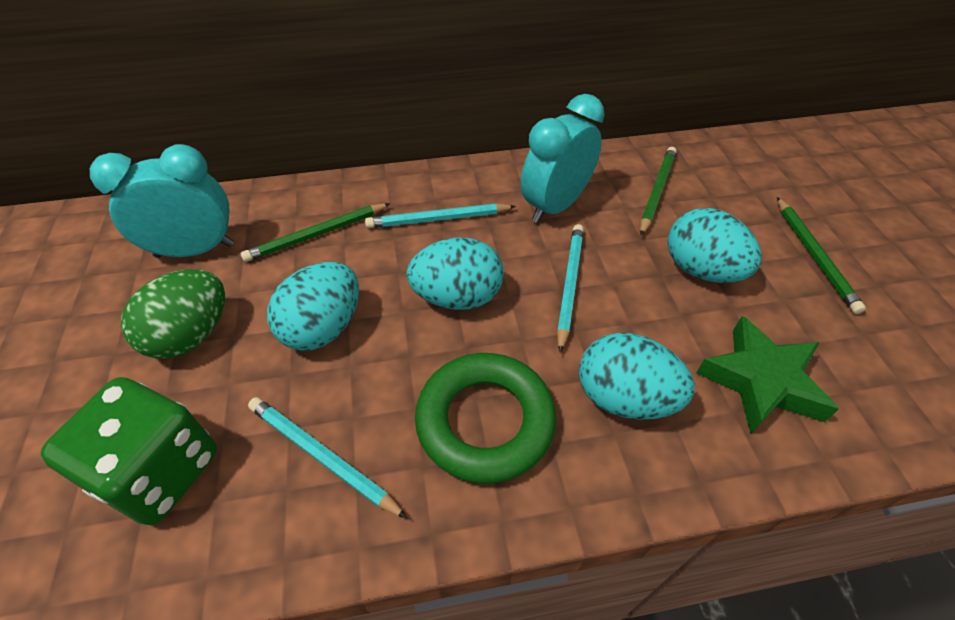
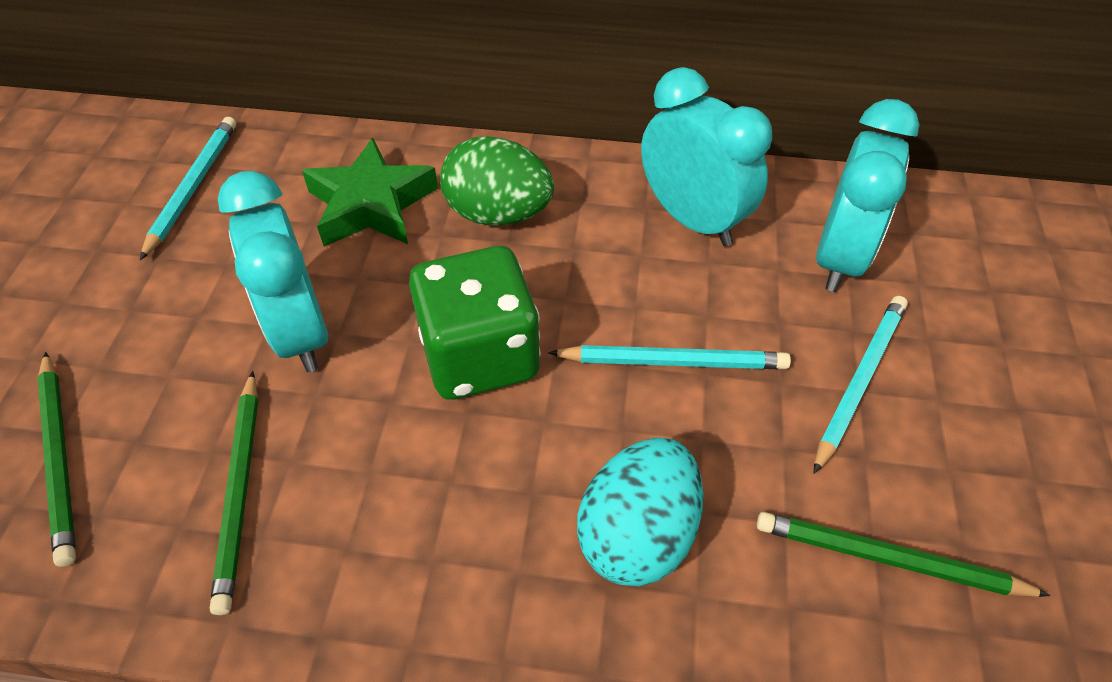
green ring: 1 -> 0
turquoise clock: 2 -> 3
turquoise egg: 4 -> 1

